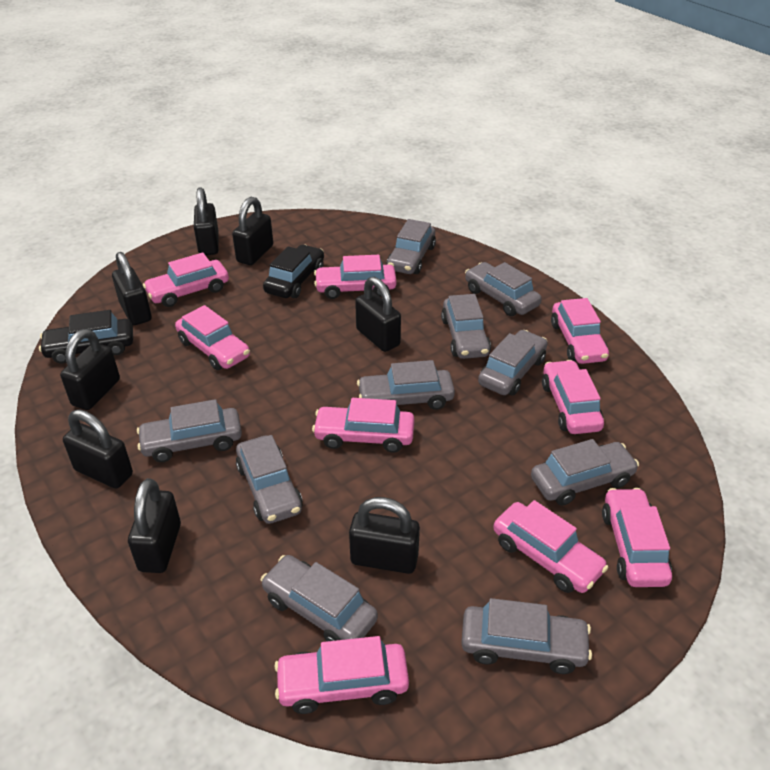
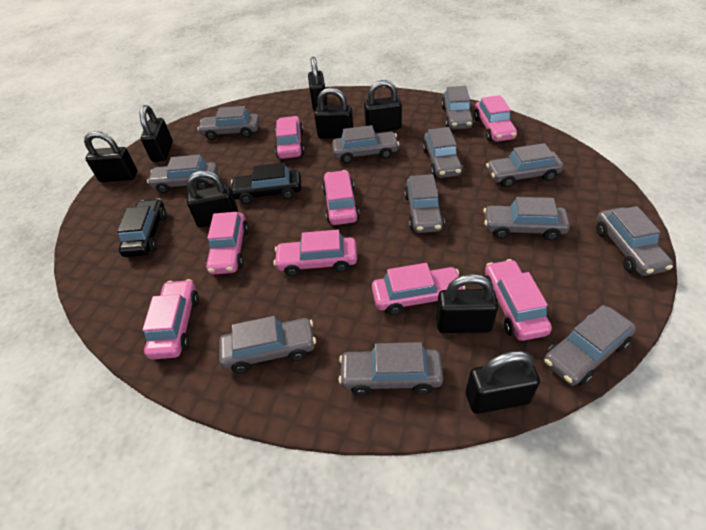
grey car: 10 -> 12
pink car: 9 -> 8

